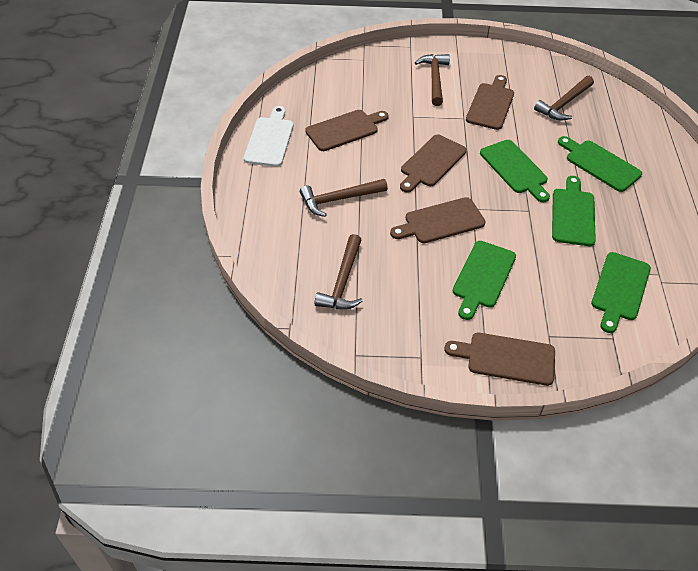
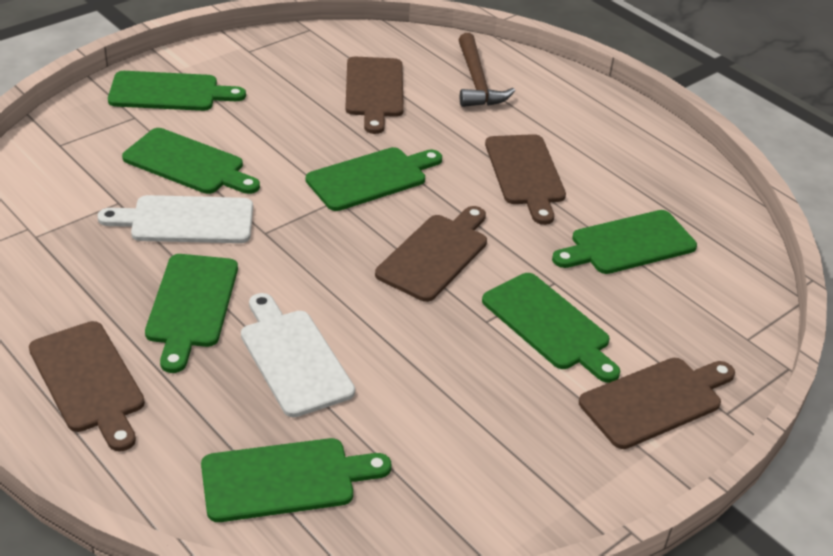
brown hammer: 4 -> 1
green cutting board: 5 -> 7
white cutting board: 1 -> 2

